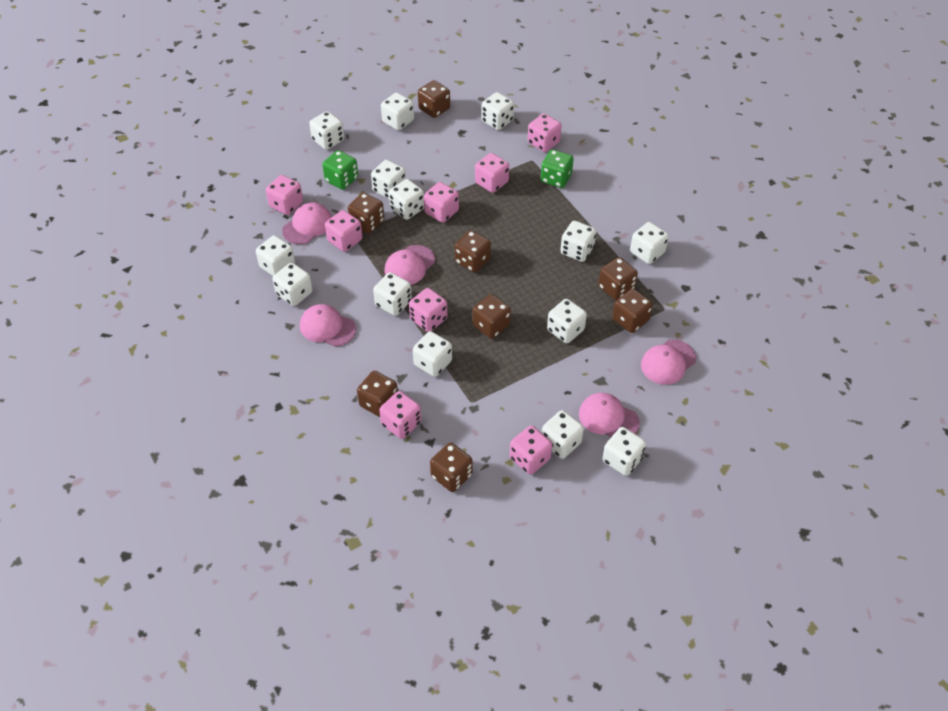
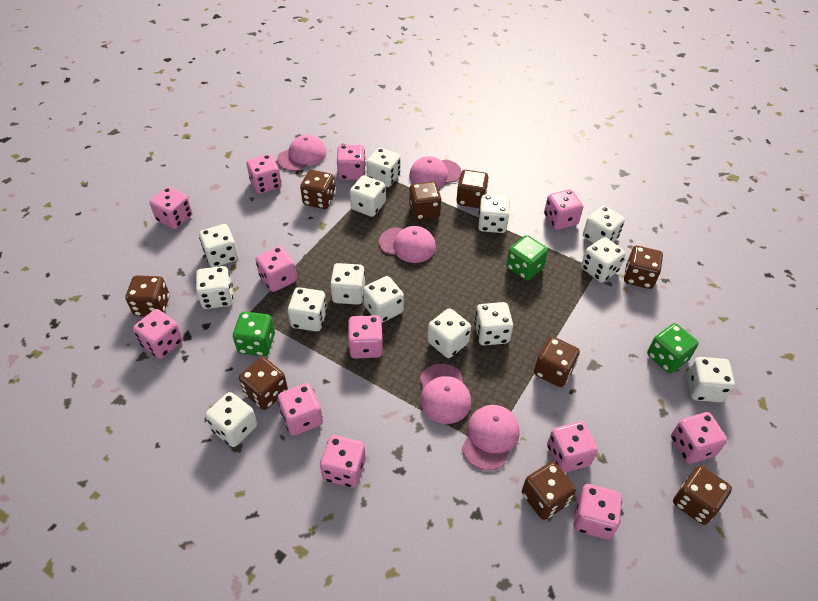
brown dice: 8 -> 9
green dice: 2 -> 3
pink dice: 8 -> 12

